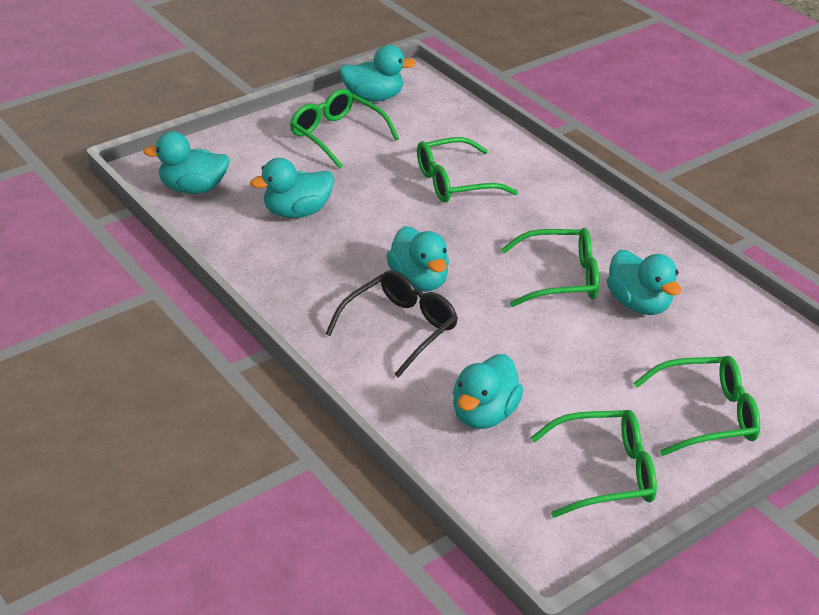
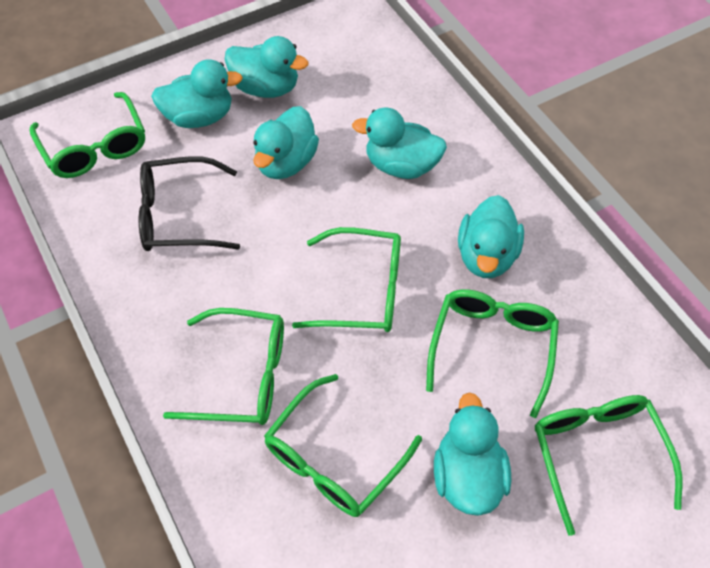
green glasses: 5 -> 6

